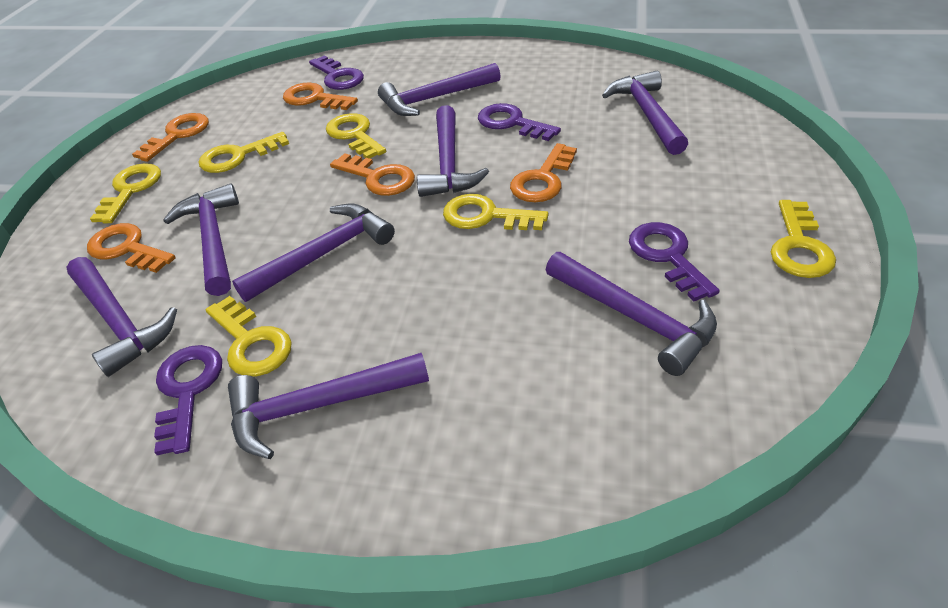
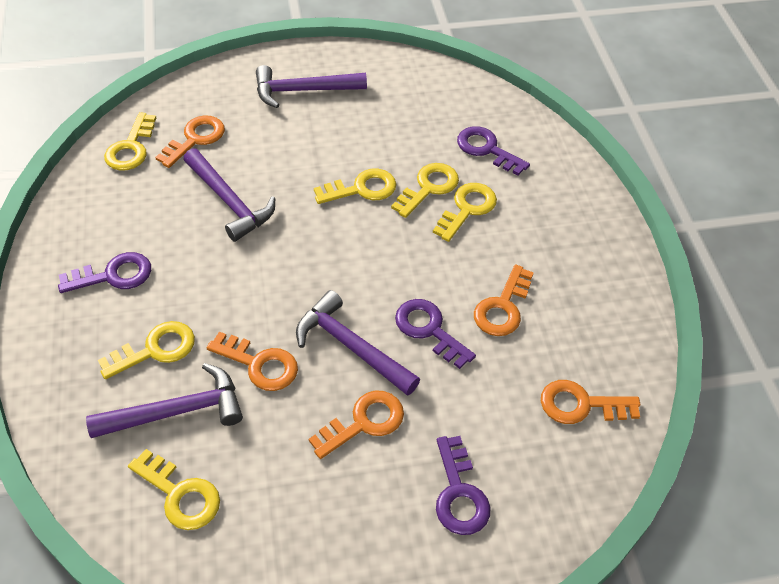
purple hammer: 8 -> 4

